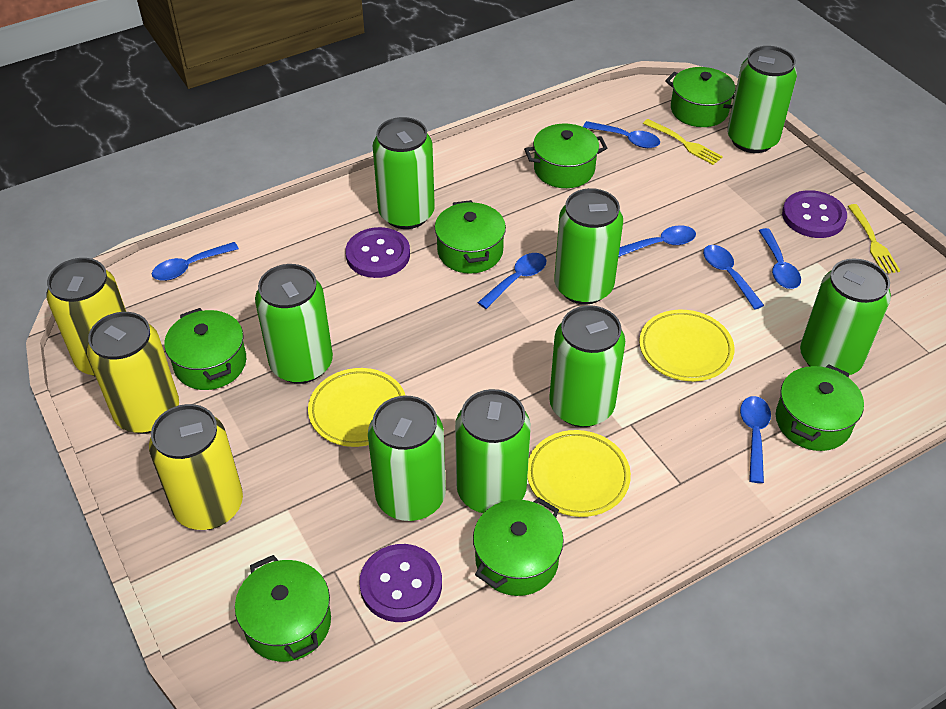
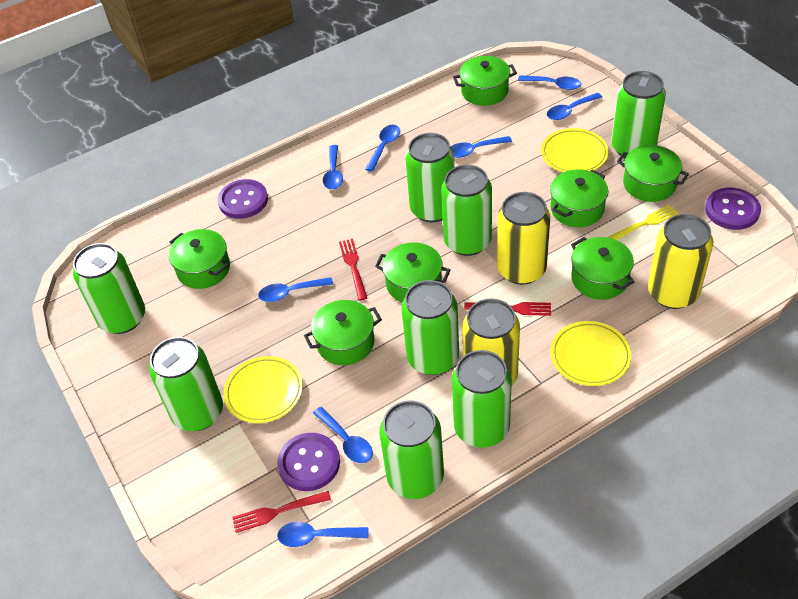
blue spoon: 7 -> 8
red fork: 0 -> 3
yellow fork: 2 -> 1

